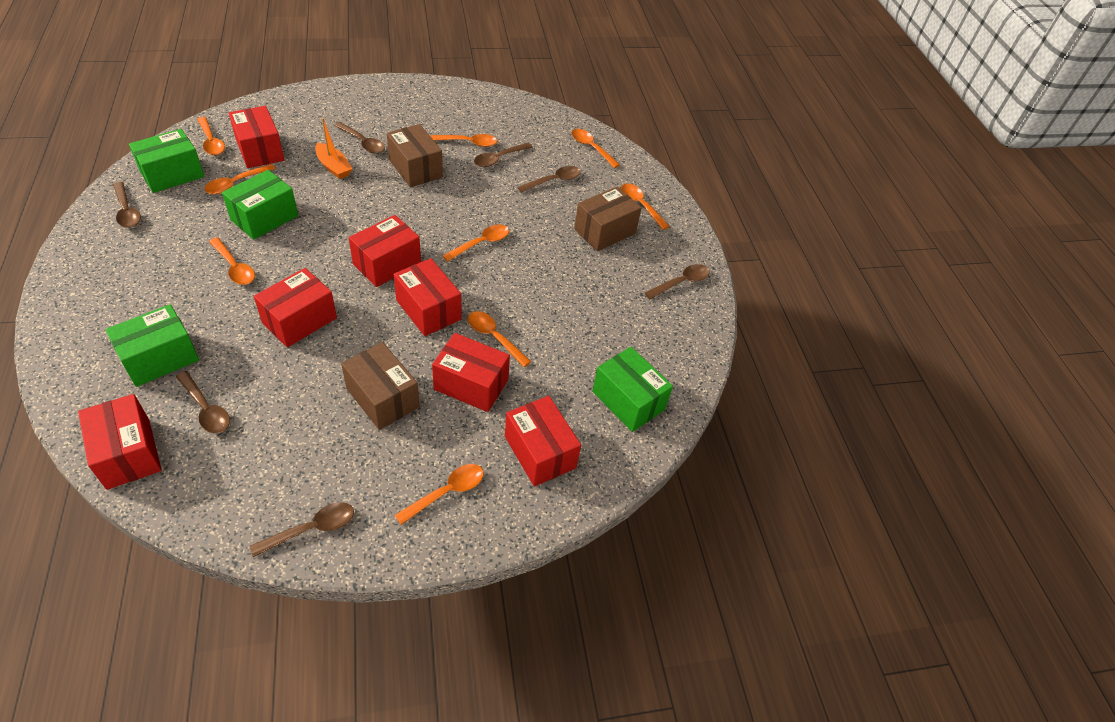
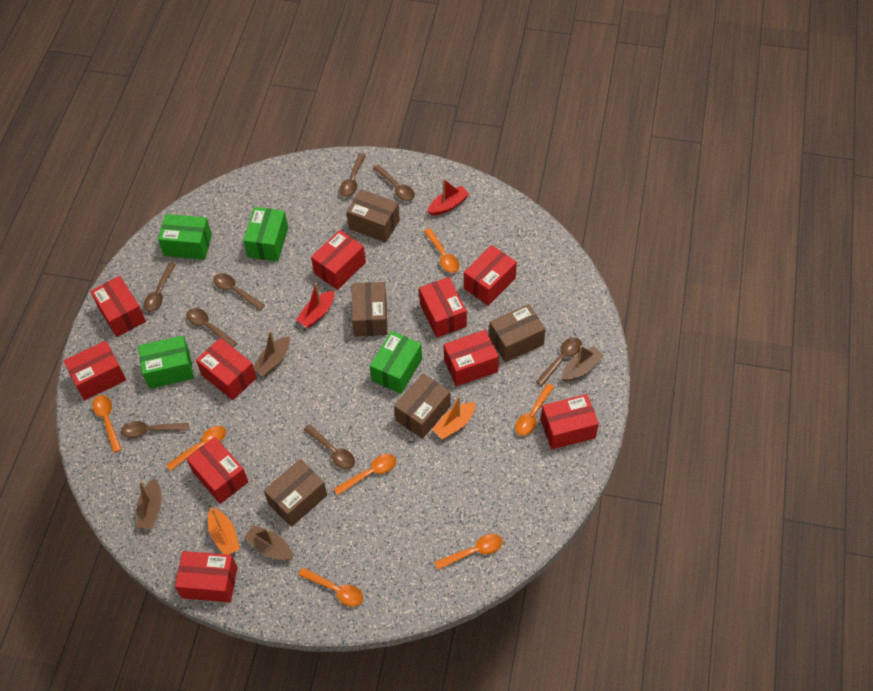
brown boat: 0 -> 4
brown box: 3 -> 5
brown spoon: 7 -> 8
orange boat: 1 -> 2
orange spoon: 9 -> 7
red boat: 0 -> 2
red box: 7 -> 10

